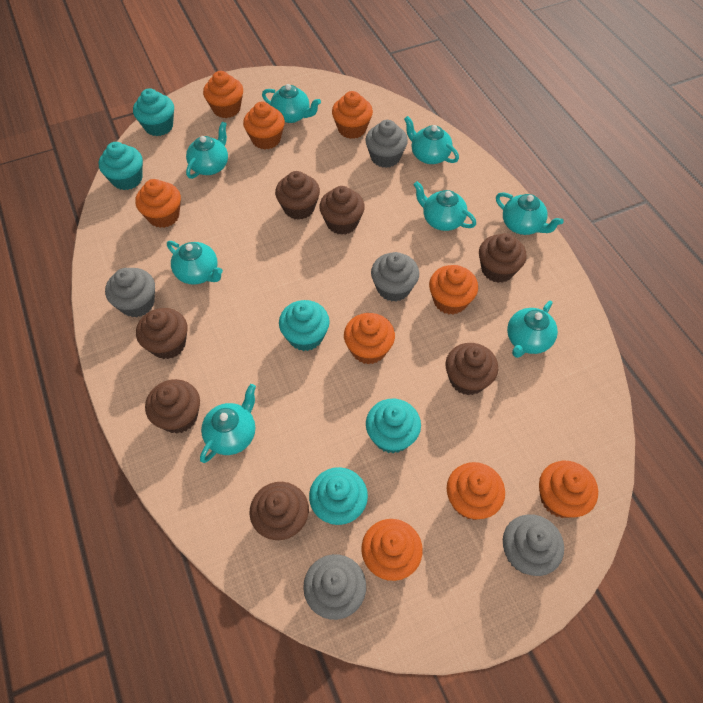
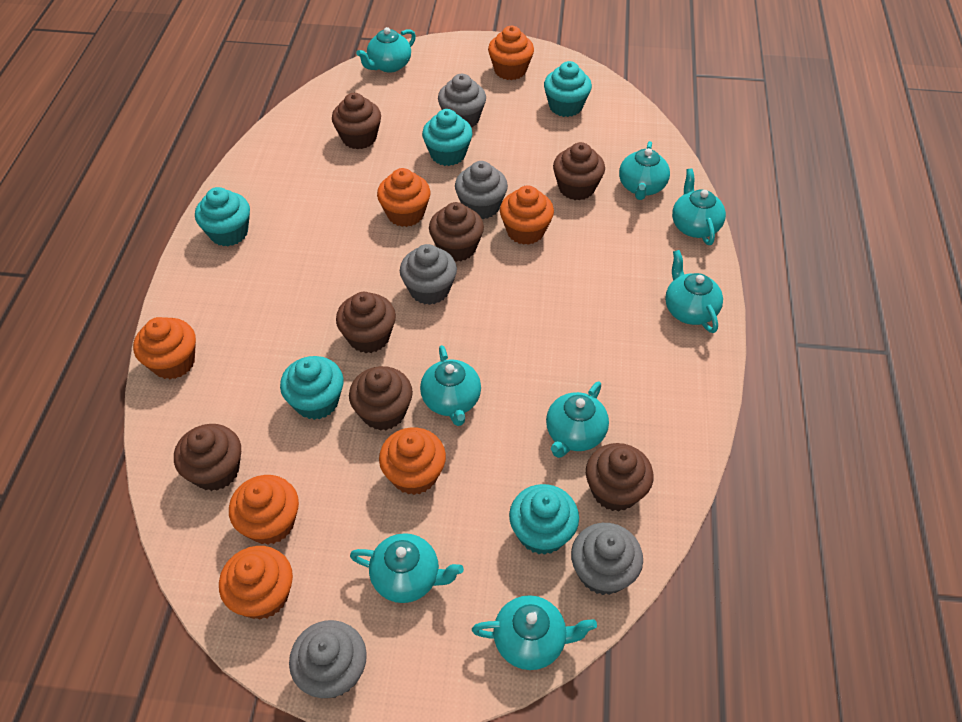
orange cupcake: 9 -> 7

